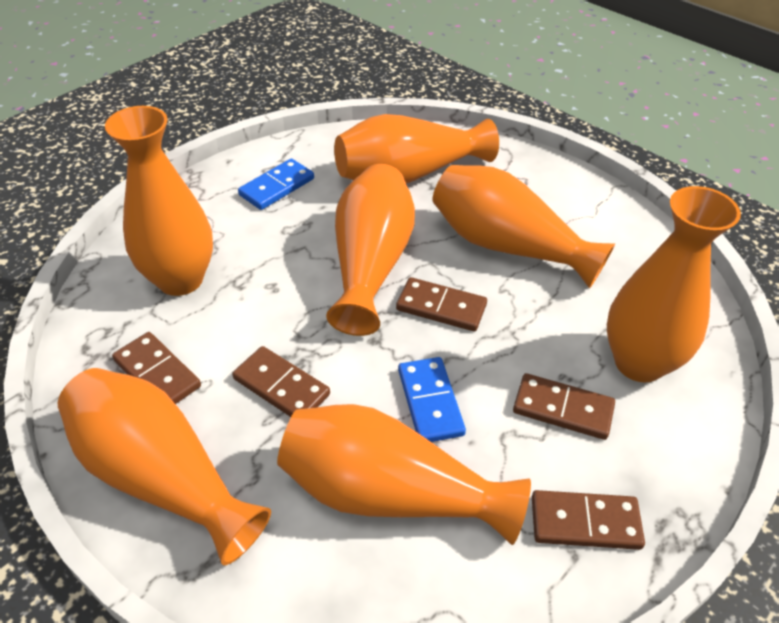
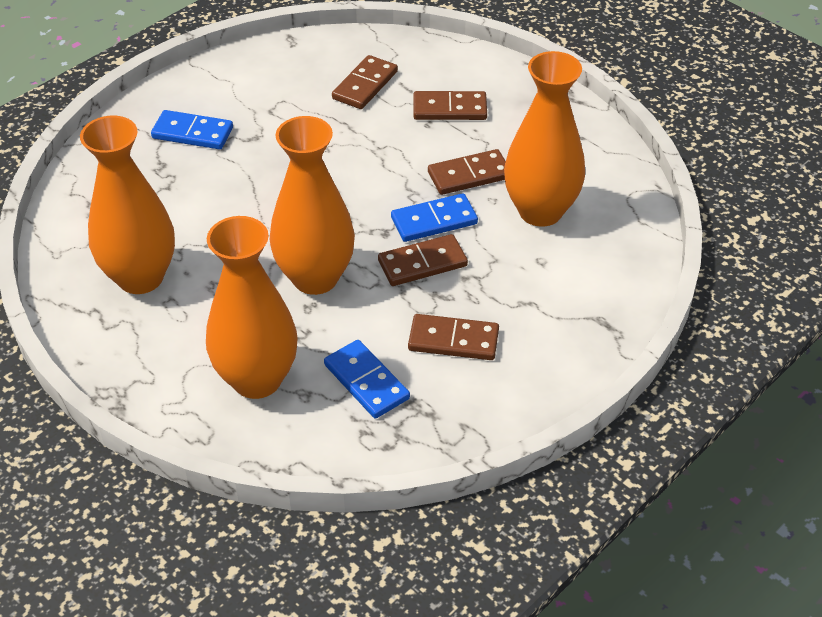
blue domino: 2 -> 3
orange vase: 7 -> 4

